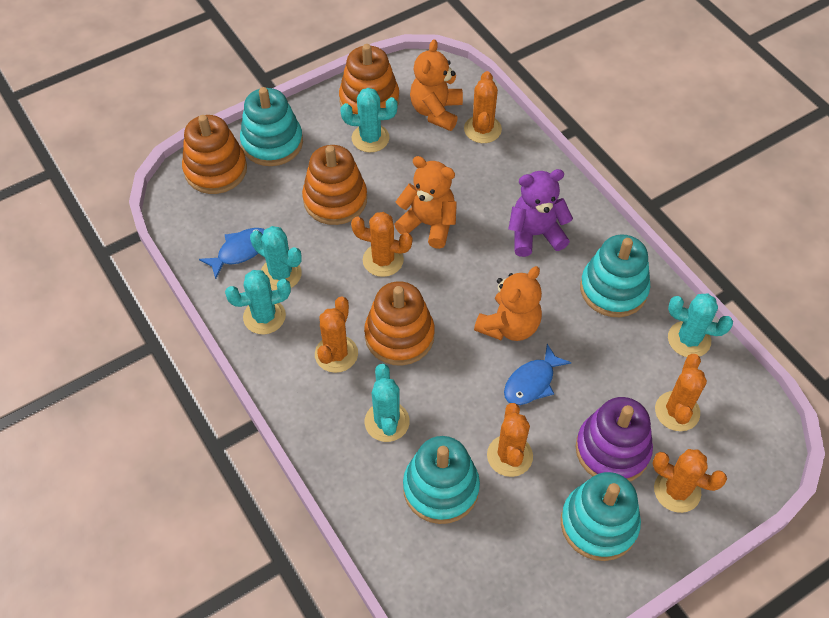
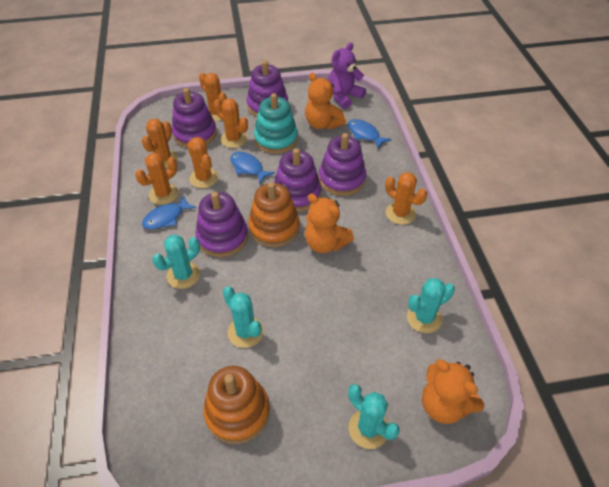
blue fish: 2 -> 3
orange stacking toy: 4 -> 2
purple stacking toy: 1 -> 5
turquoise cactus: 5 -> 4
turquoise stacking toy: 4 -> 1

